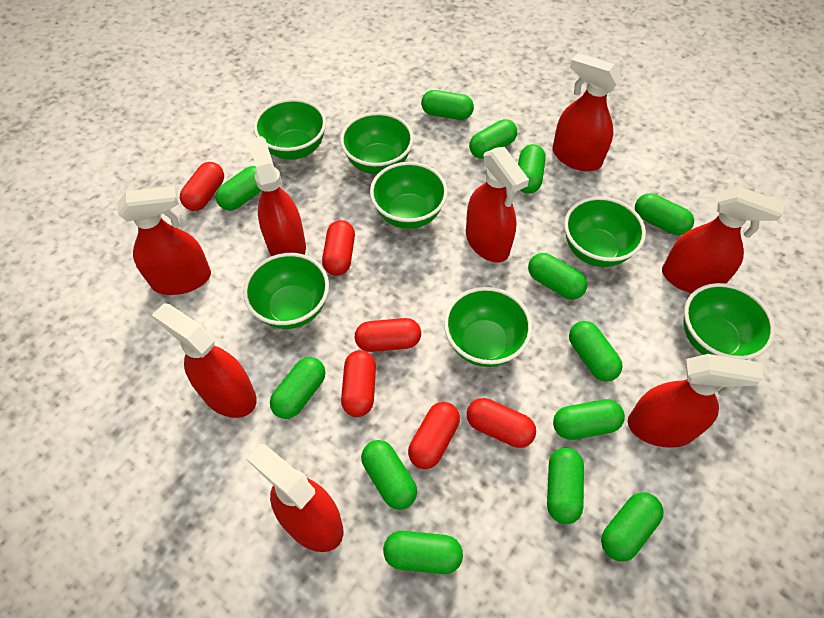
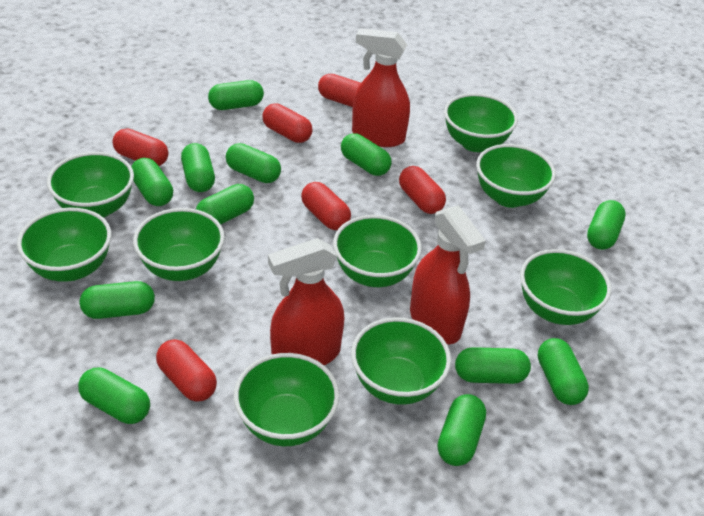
green bowl: 7 -> 9
green capsule: 13 -> 12
red spray bottle: 8 -> 3

